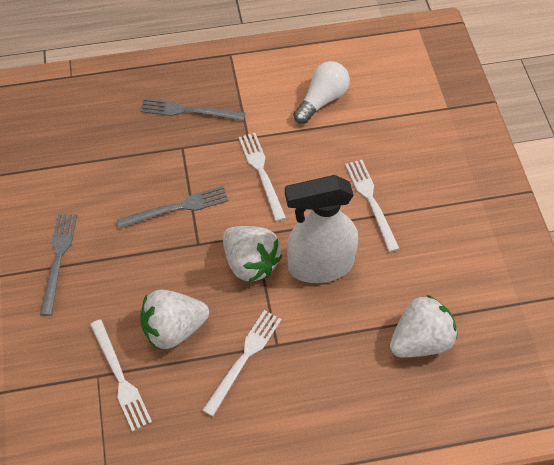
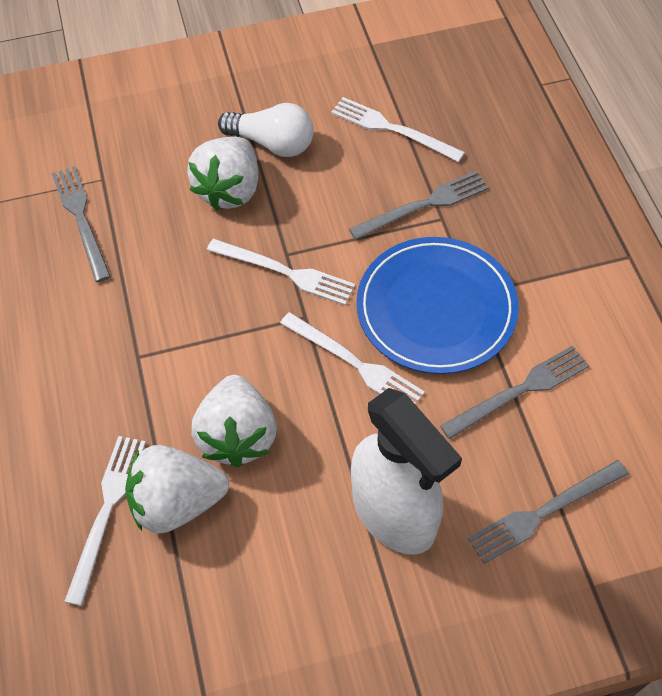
blue plate: 0 -> 1
grey fork: 3 -> 4

